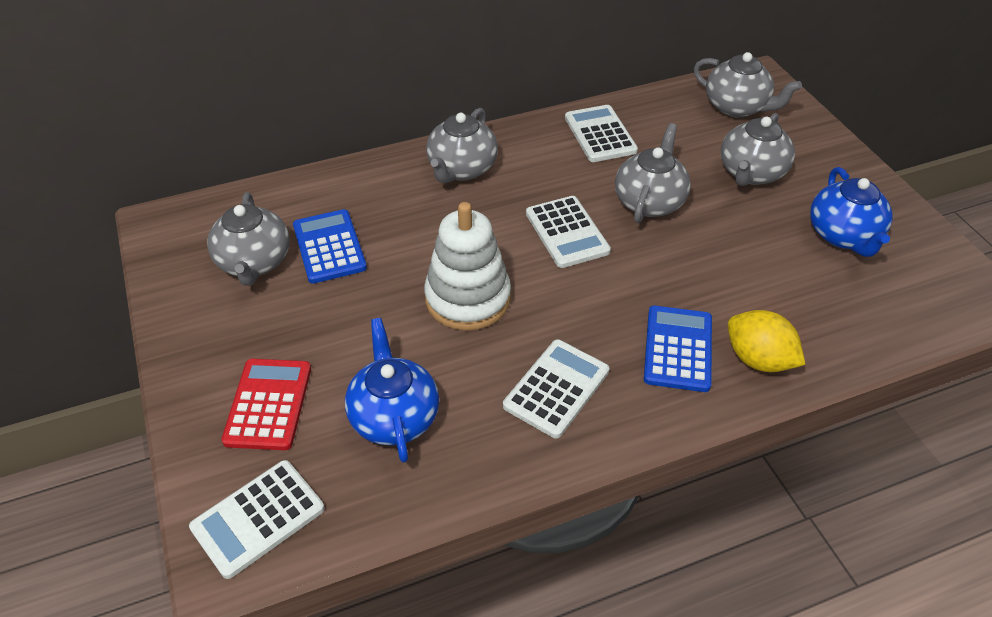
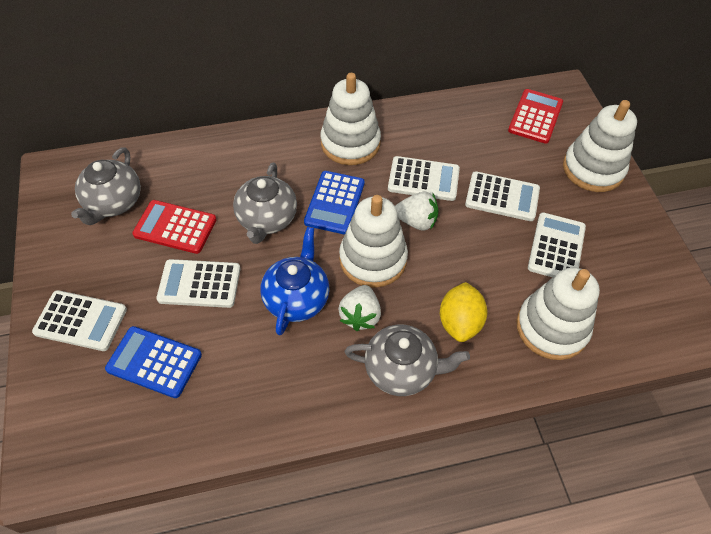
blue teapot: 2 -> 1
grey teapot: 5 -> 3
red calculator: 1 -> 2
white calculator: 4 -> 5
white stacking toy: 1 -> 4
white strawberry: 0 -> 2

